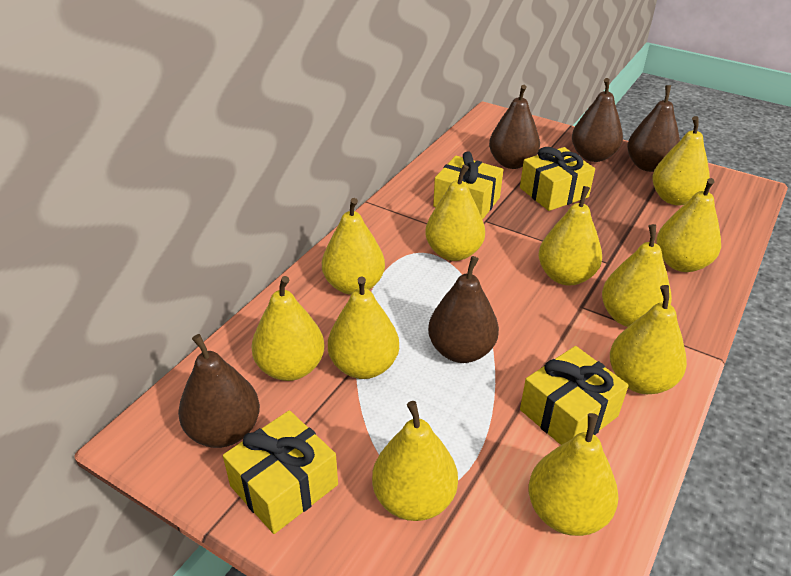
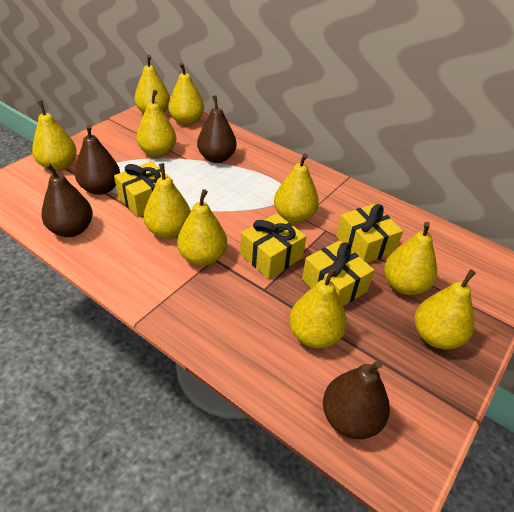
brown pear: 5 -> 4
yellow pear: 11 -> 10

